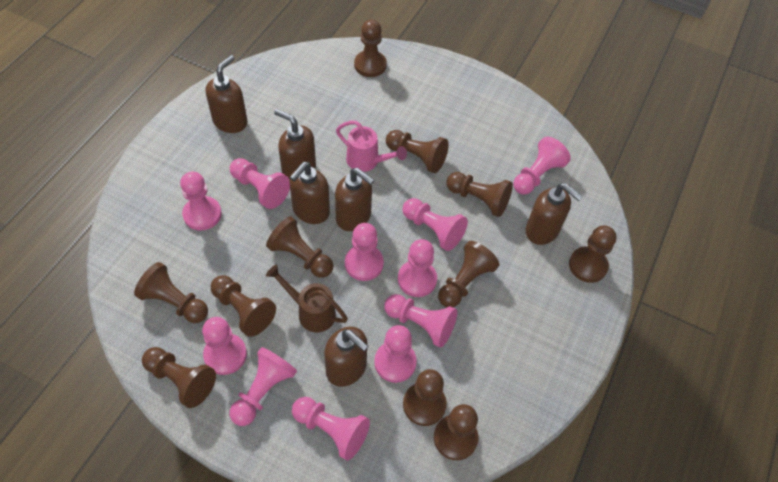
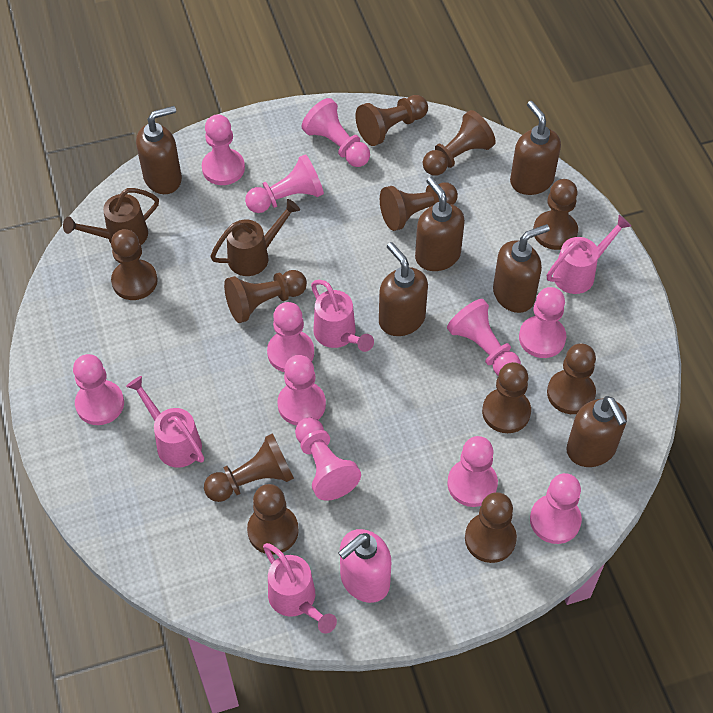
brown watering can: 1 -> 2
pink soap dispenser: 0 -> 1
pink watering can: 1 -> 4

